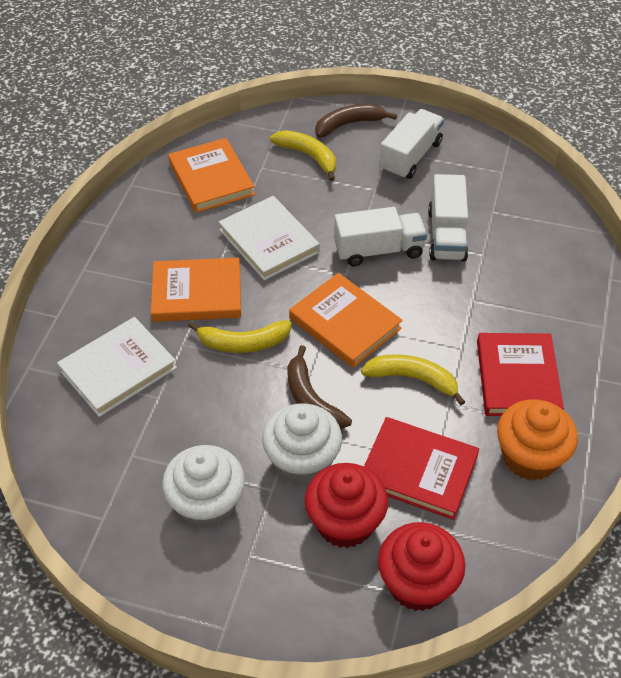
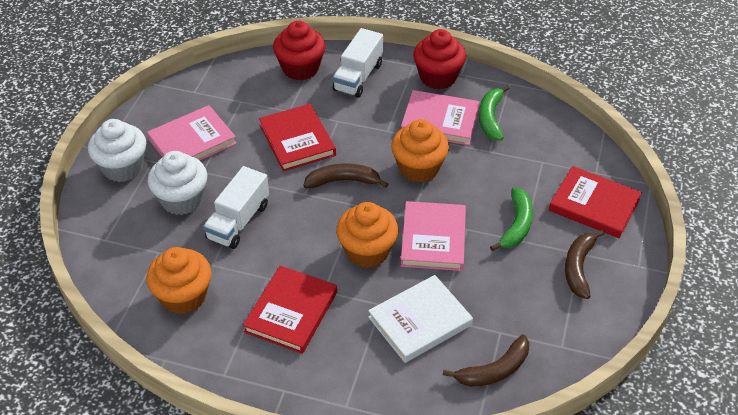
brown banana: 2 -> 3
green banana: 0 -> 2
orange book: 3 -> 0
orange cupcake: 1 -> 3
pink book: 0 -> 3
red book: 2 -> 3
white book: 2 -> 1
white truck: 3 -> 2
yellow banana: 3 -> 0

